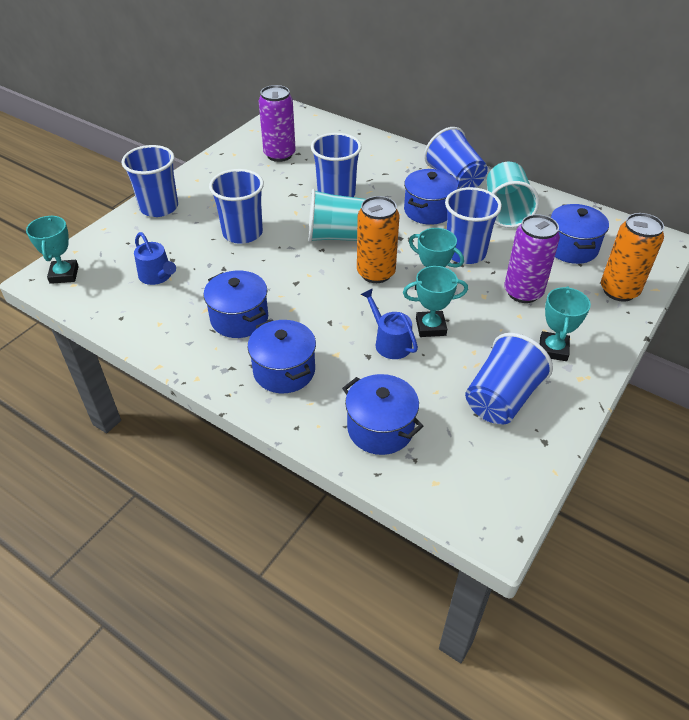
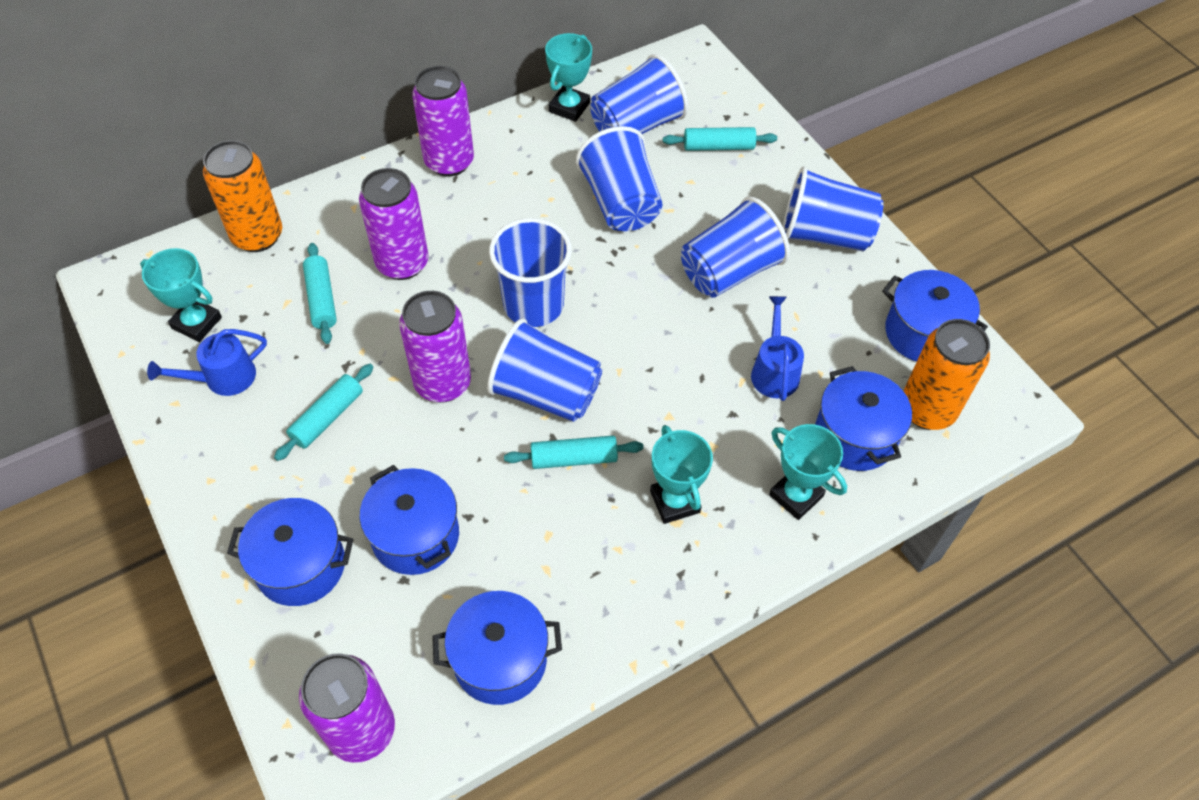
purple can: 2 -> 4
turquoise cup: 2 -> 0
turquoise rolling pin: 0 -> 4

